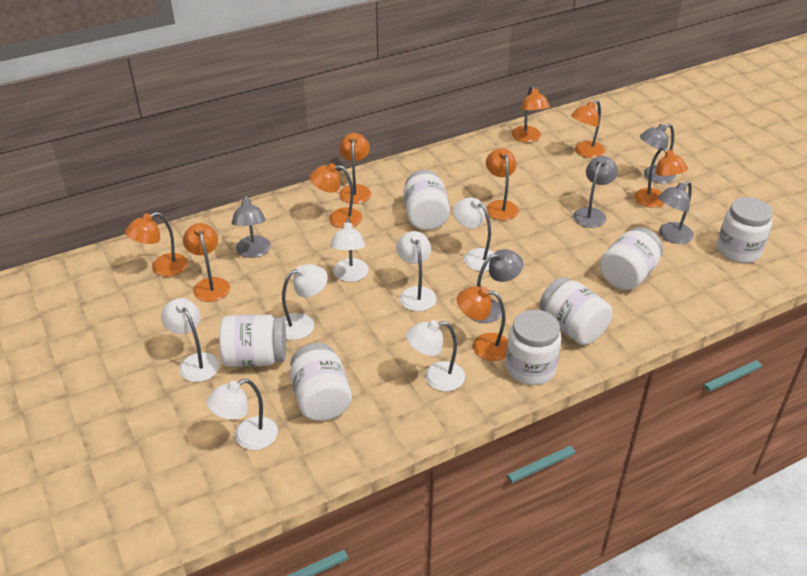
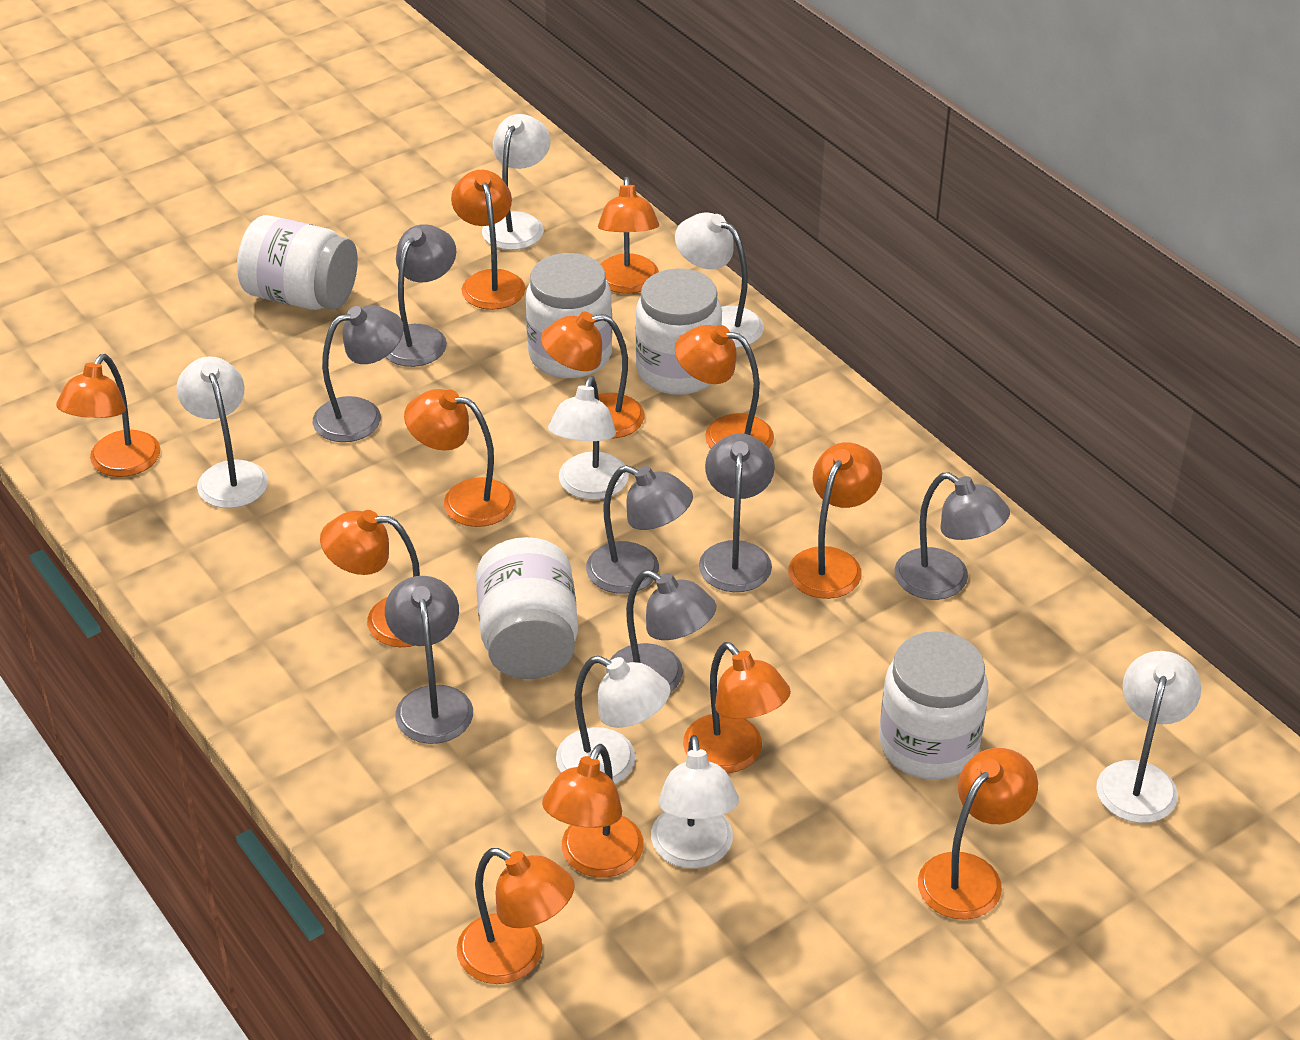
grey lamp: 5 -> 7
orange lamp: 9 -> 12
white jar: 7 -> 5

